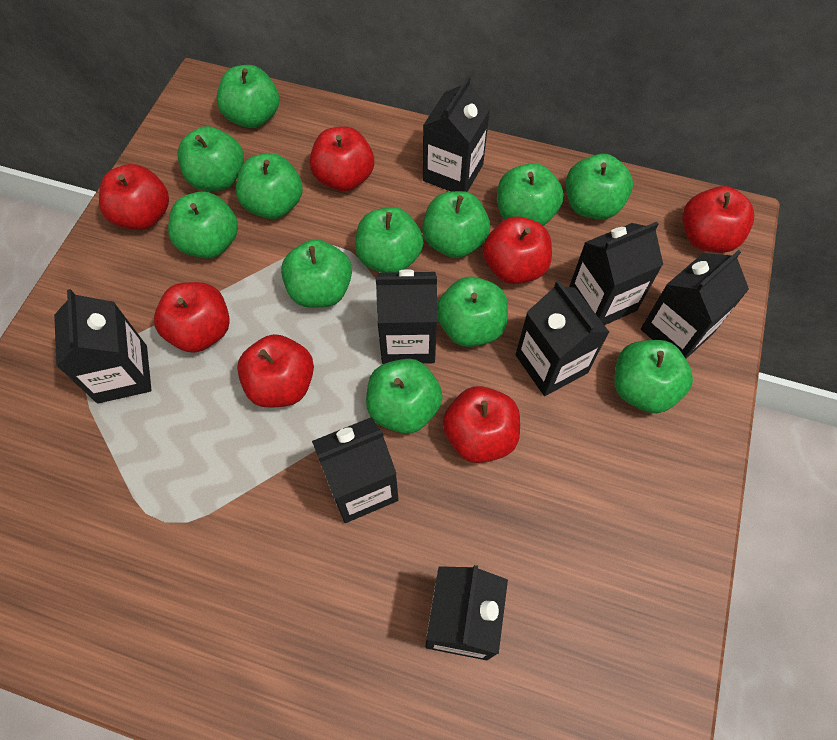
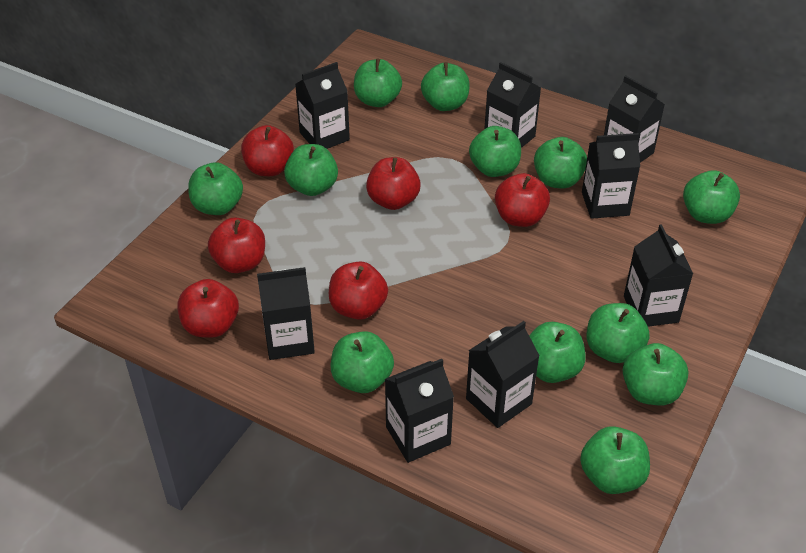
red apple: 7 -> 6

